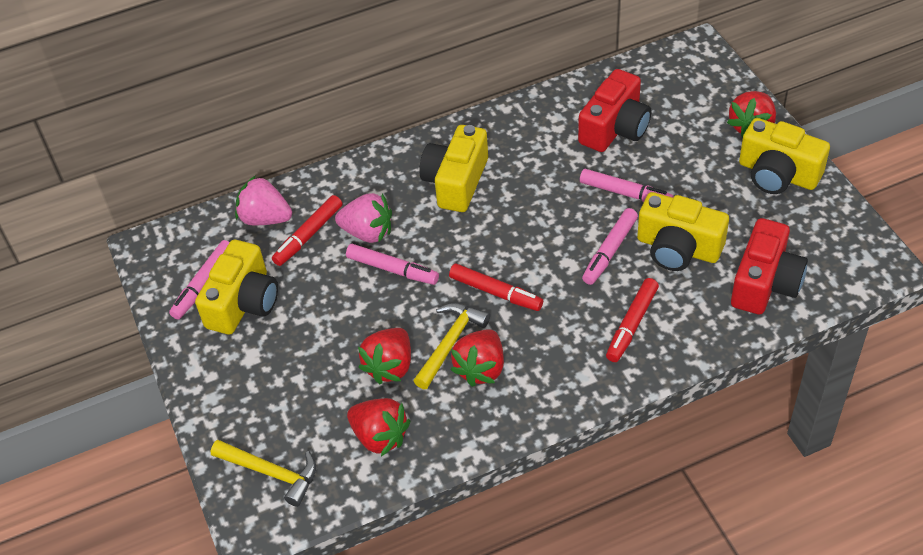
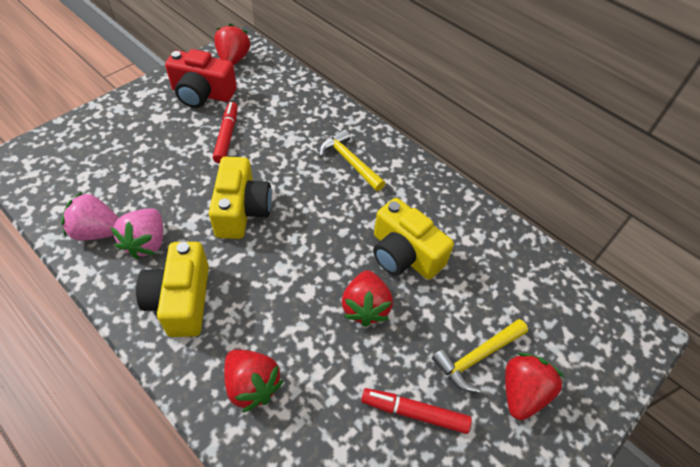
pink marker: 4 -> 0
red camera: 2 -> 1
red marker: 3 -> 2
yellow camera: 4 -> 3

